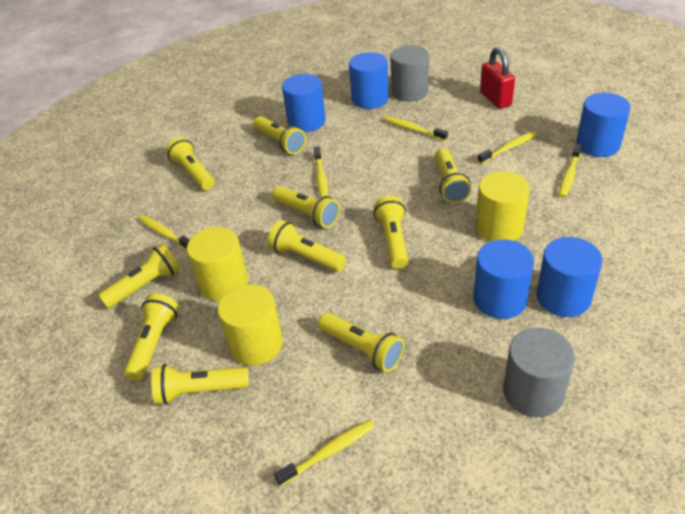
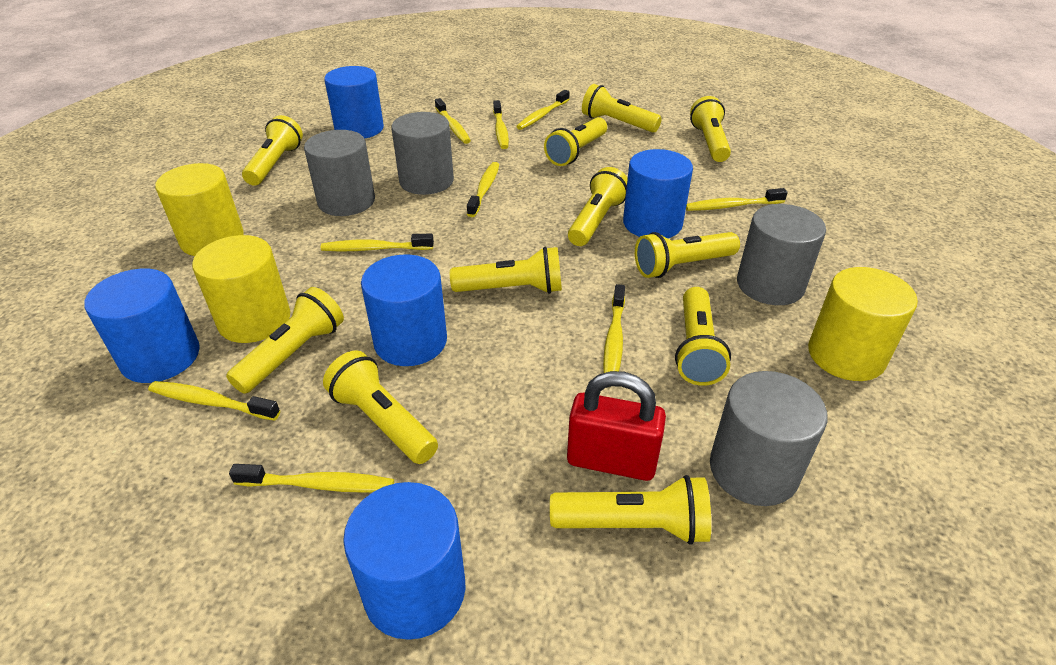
grey cylinder: 2 -> 4
yellow flashlight: 10 -> 11
yellow toothbrush: 6 -> 9

